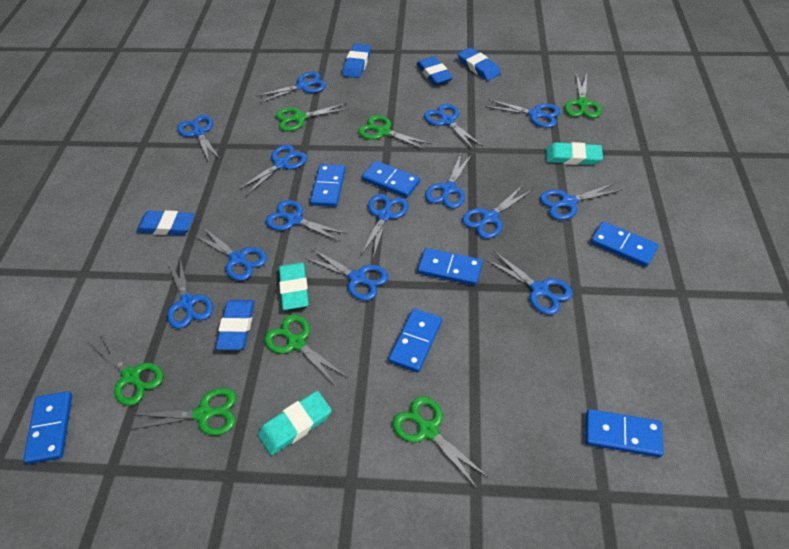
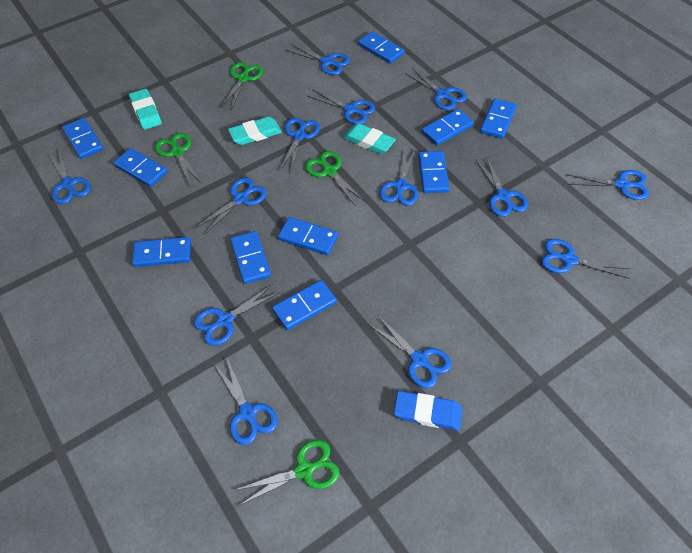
blue domino: 7 -> 10
blue eraser: 5 -> 1
blue scissors: 14 -> 13
green scissors: 7 -> 4

